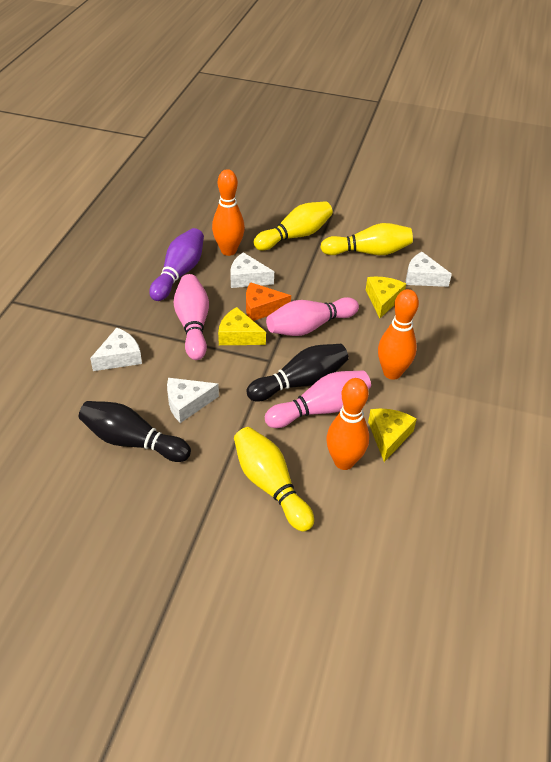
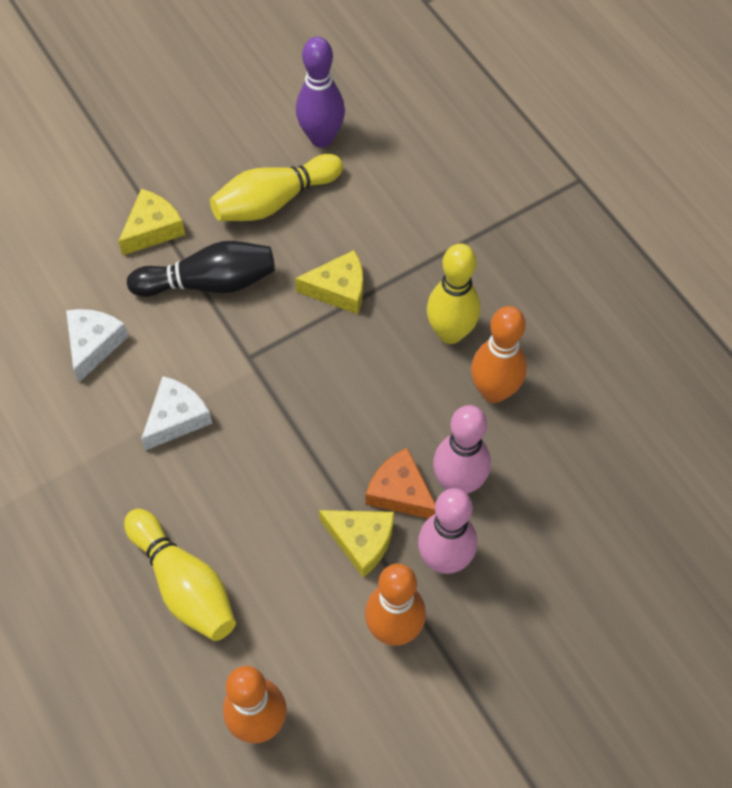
black bowling pin: 2 -> 1
pink bowling pin: 3 -> 2
white cheese: 4 -> 2

